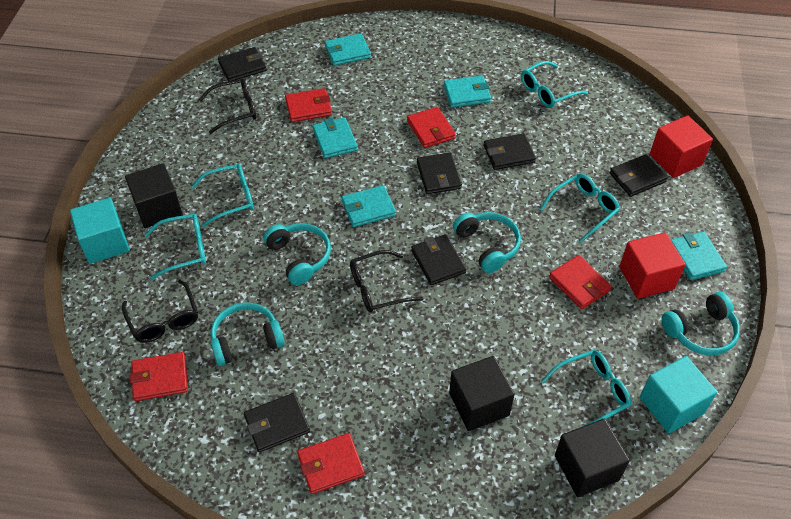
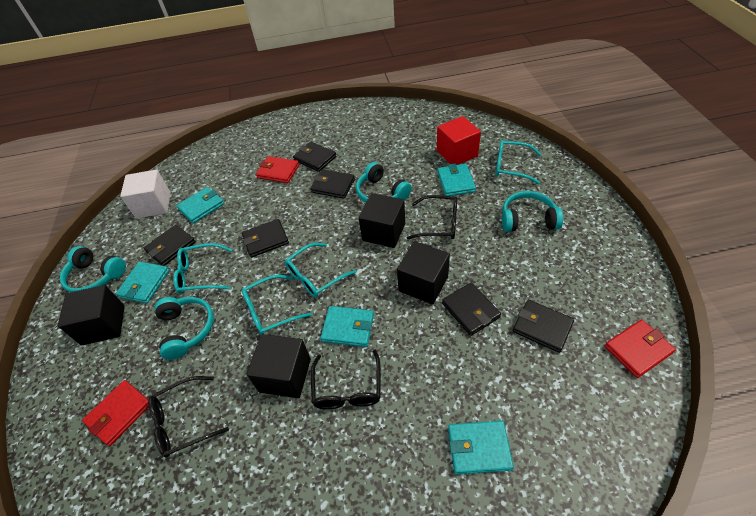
black cube: 3 -> 4
red cube: 2 -> 1
red wallet: 5 -> 3
turquoise cube: 2 -> 0
turquoise glasses: 5 -> 4
white cube: 0 -> 1

